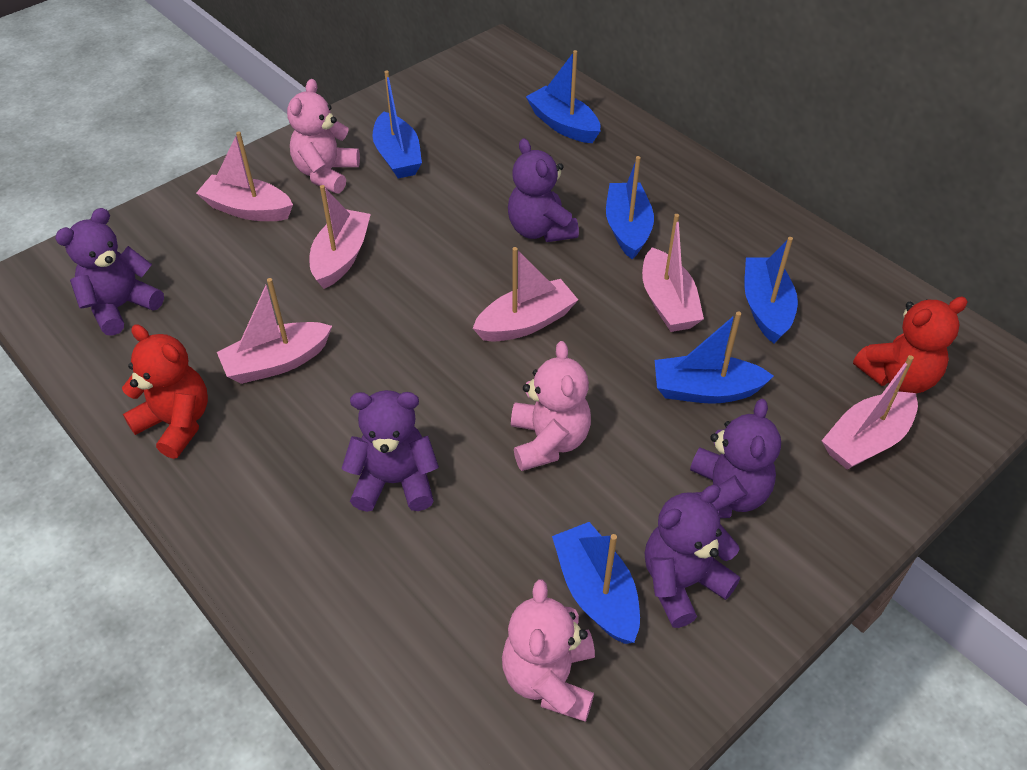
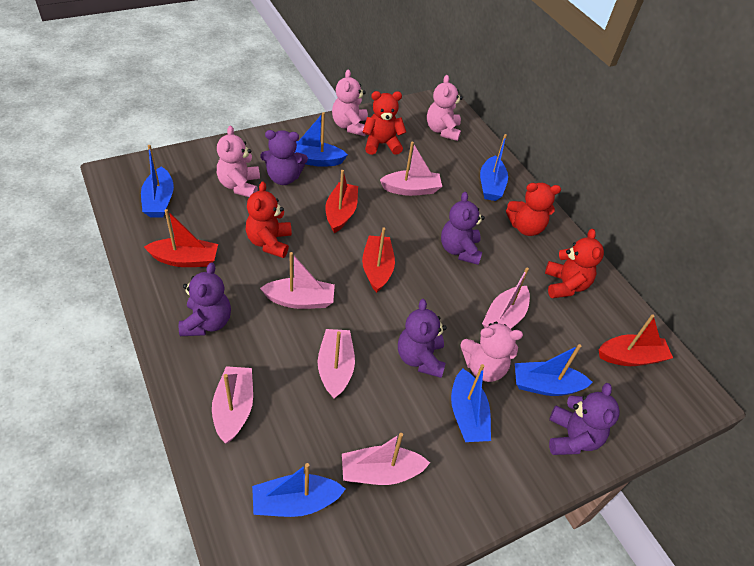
pink teddy bear: 3 -> 4
red boat: 0 -> 4
red teddy bear: 2 -> 4

